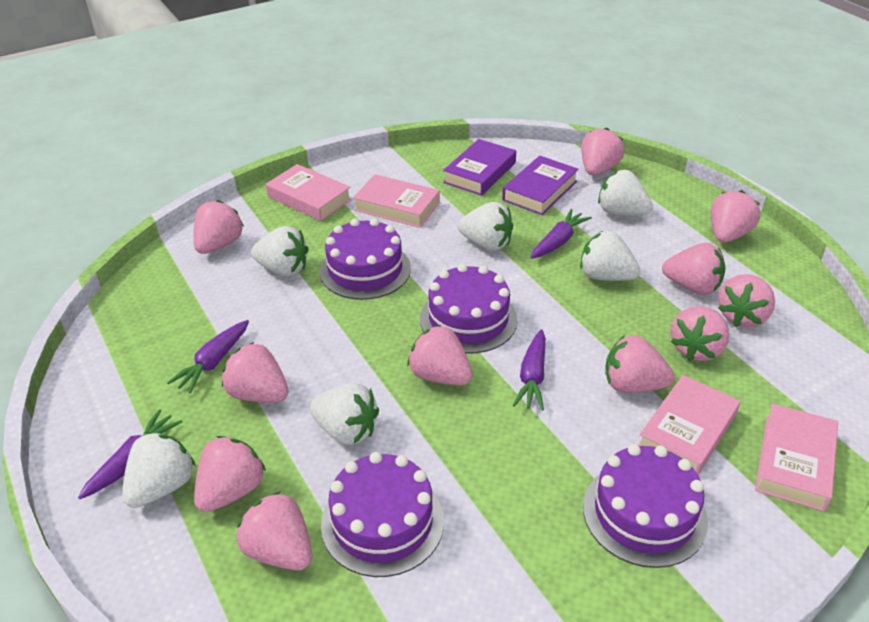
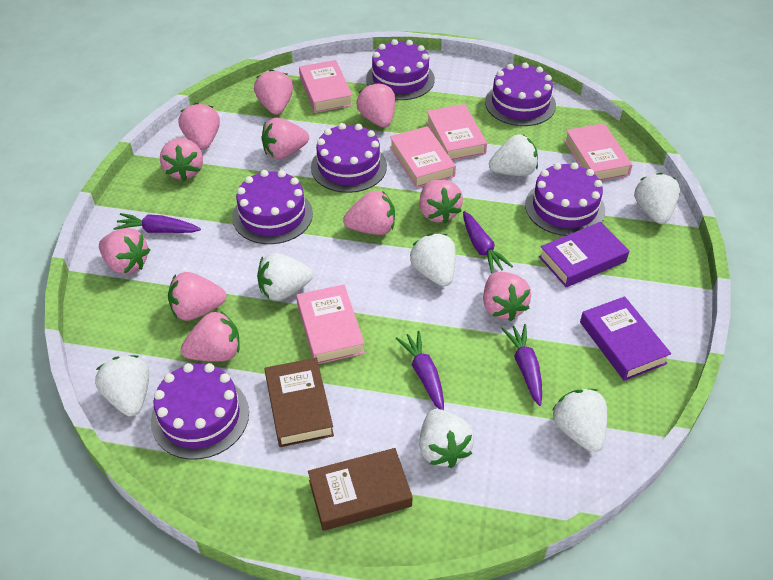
brown book: 0 -> 2
pink book: 4 -> 5
purple cake: 4 -> 6
white strawberry: 6 -> 7

